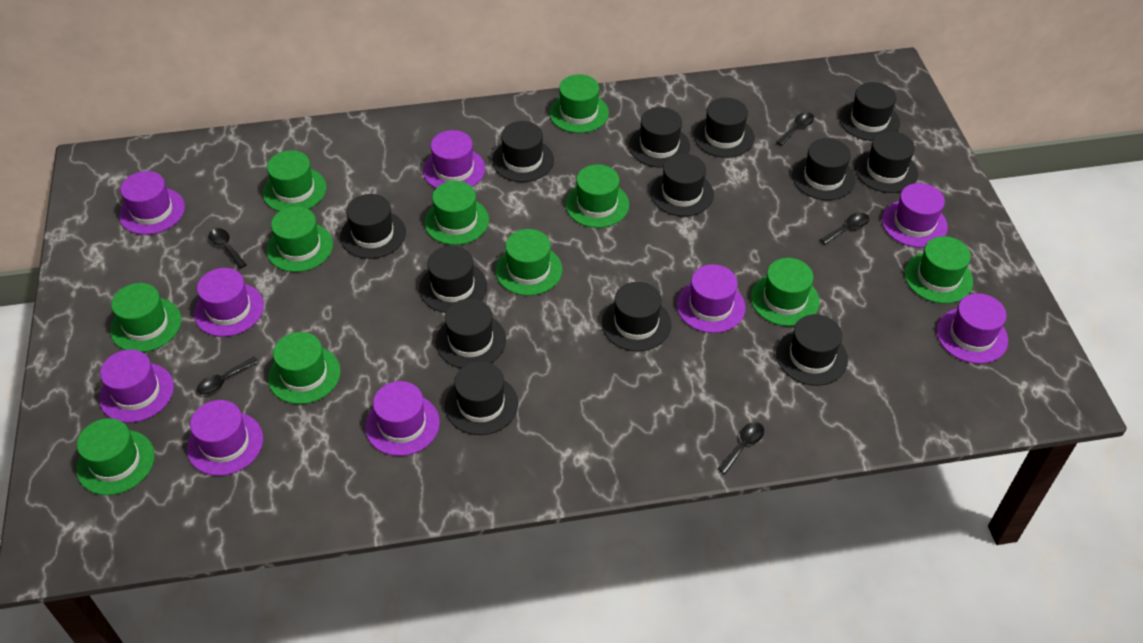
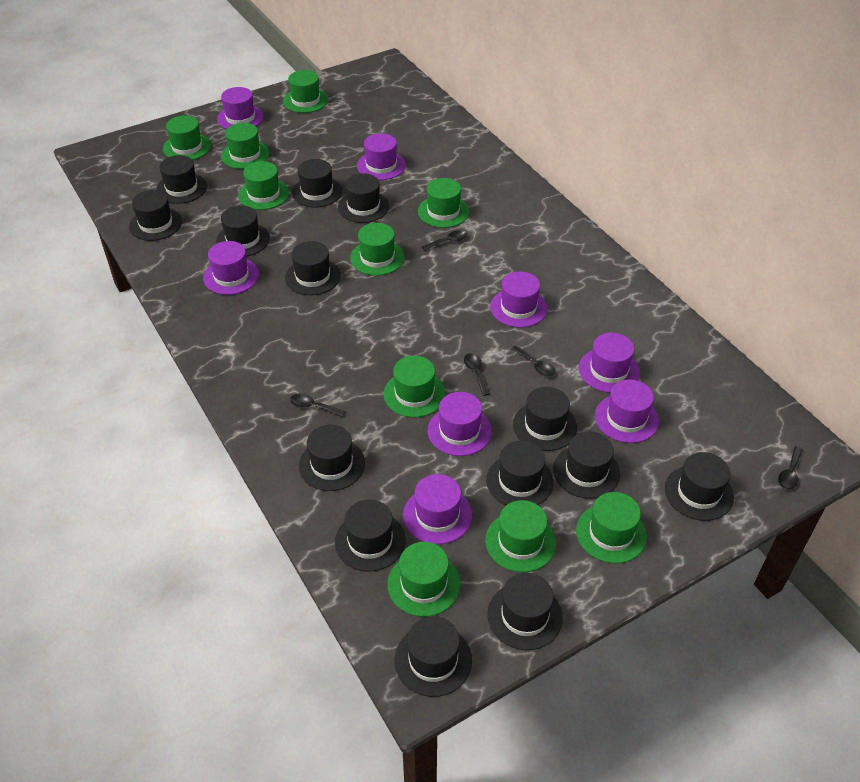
black hat: 13 -> 14
green hat: 11 -> 10
purple hat: 9 -> 8

